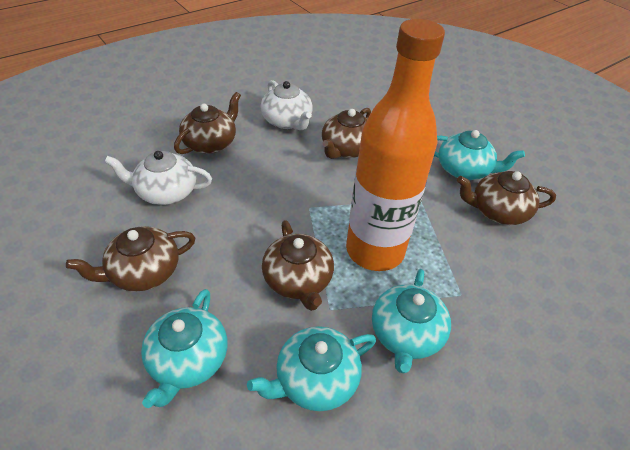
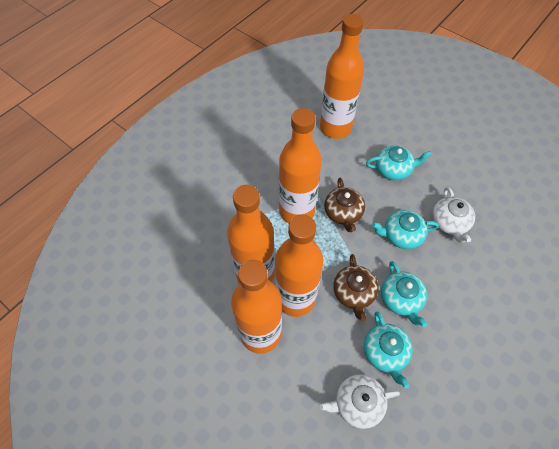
brown teapot: 5 -> 2
orange bottle: 1 -> 5

